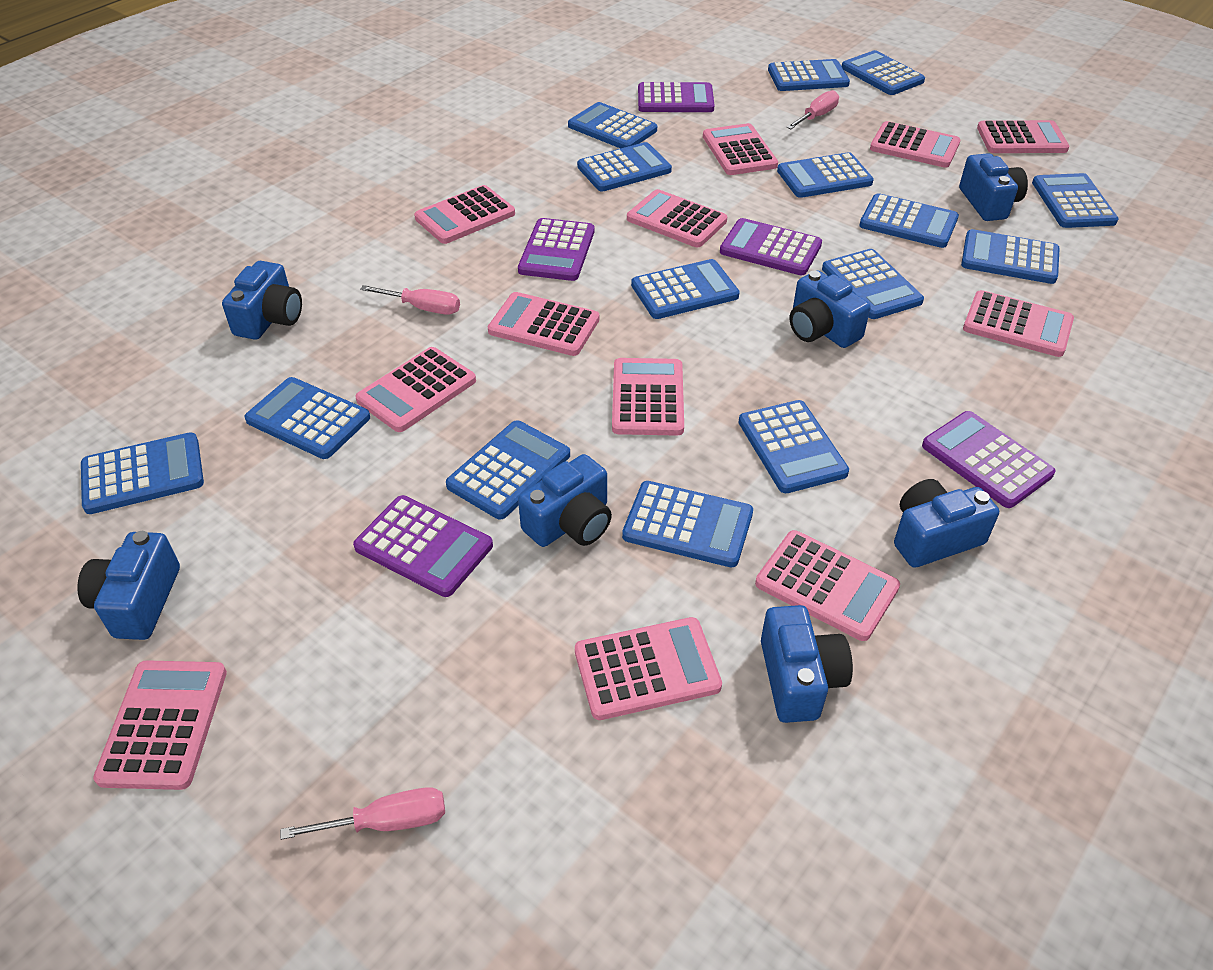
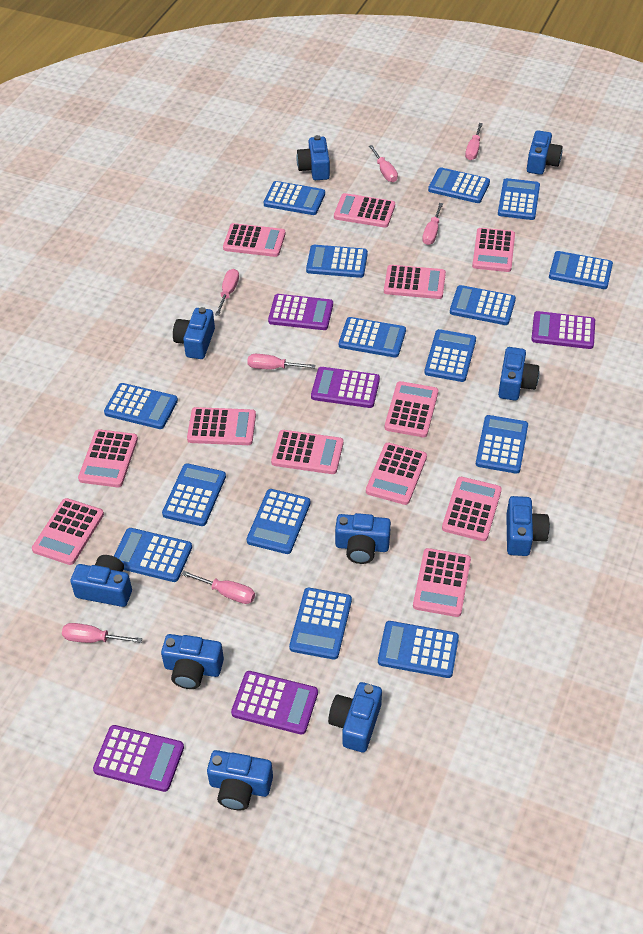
blue camera: 7 -> 10
pink screwdriver: 3 -> 7

